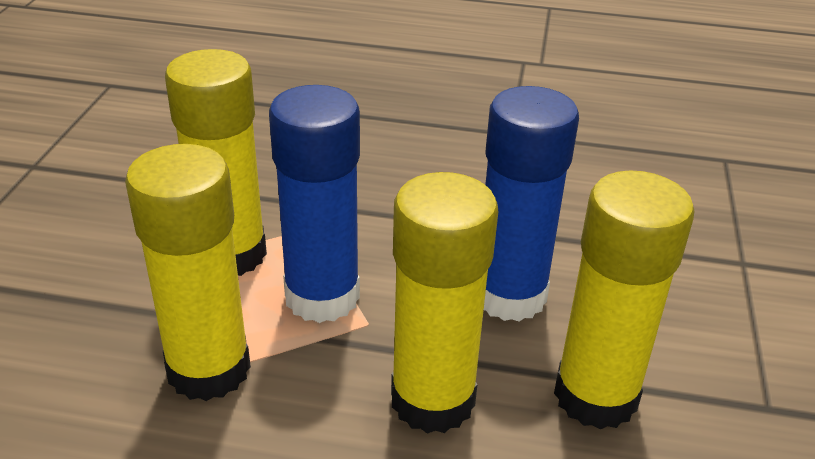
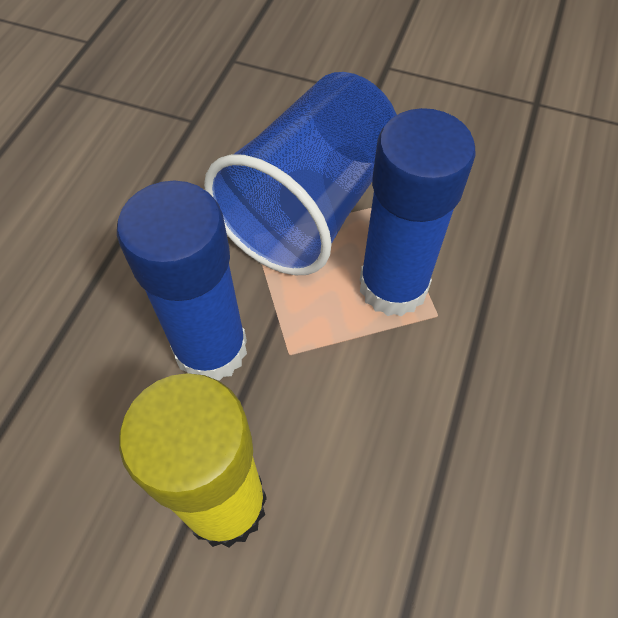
blue cup: 0 -> 1
yellow glue stick: 4 -> 1

